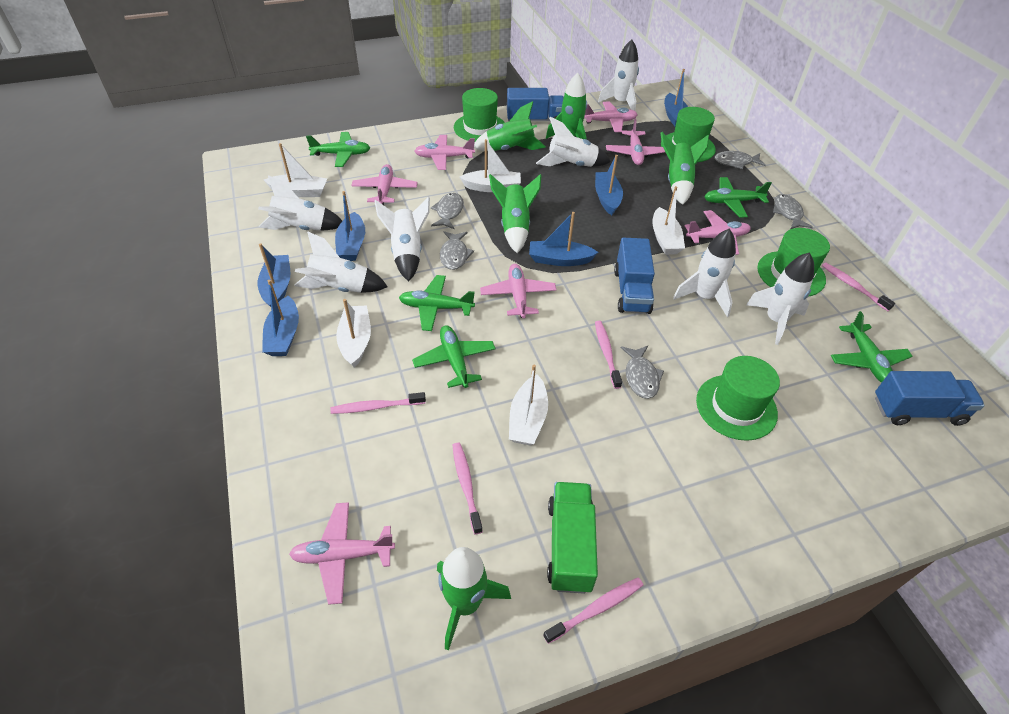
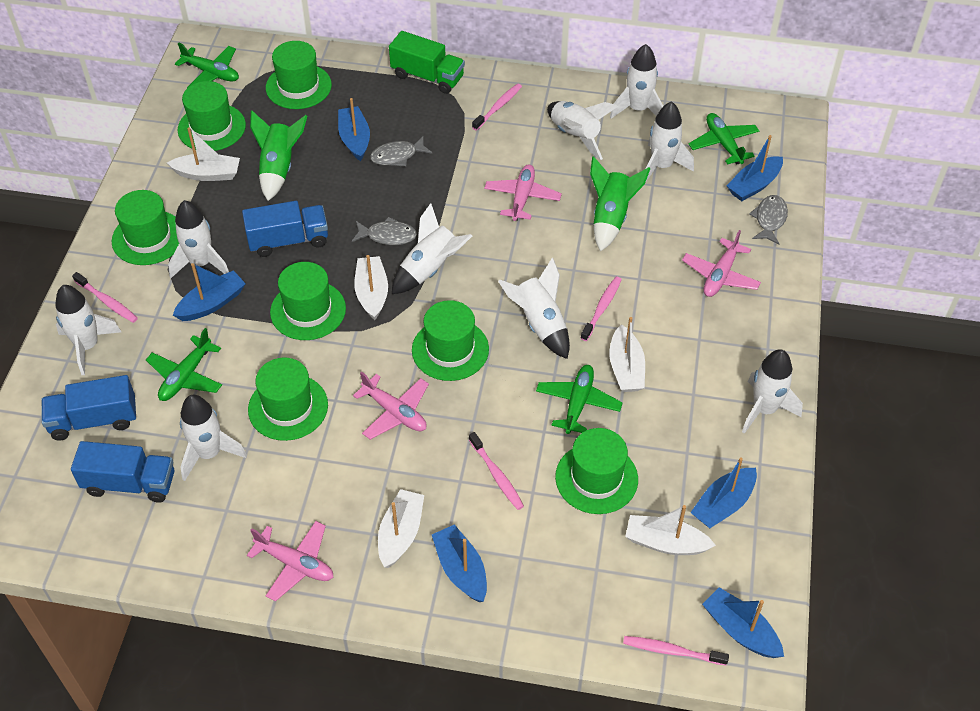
green hat: 4 -> 7
green plane: 5 -> 4
green rocket: 5 -> 2
grey fish: 5 -> 3
pink plane: 7 -> 4
white rocket: 7 -> 9

